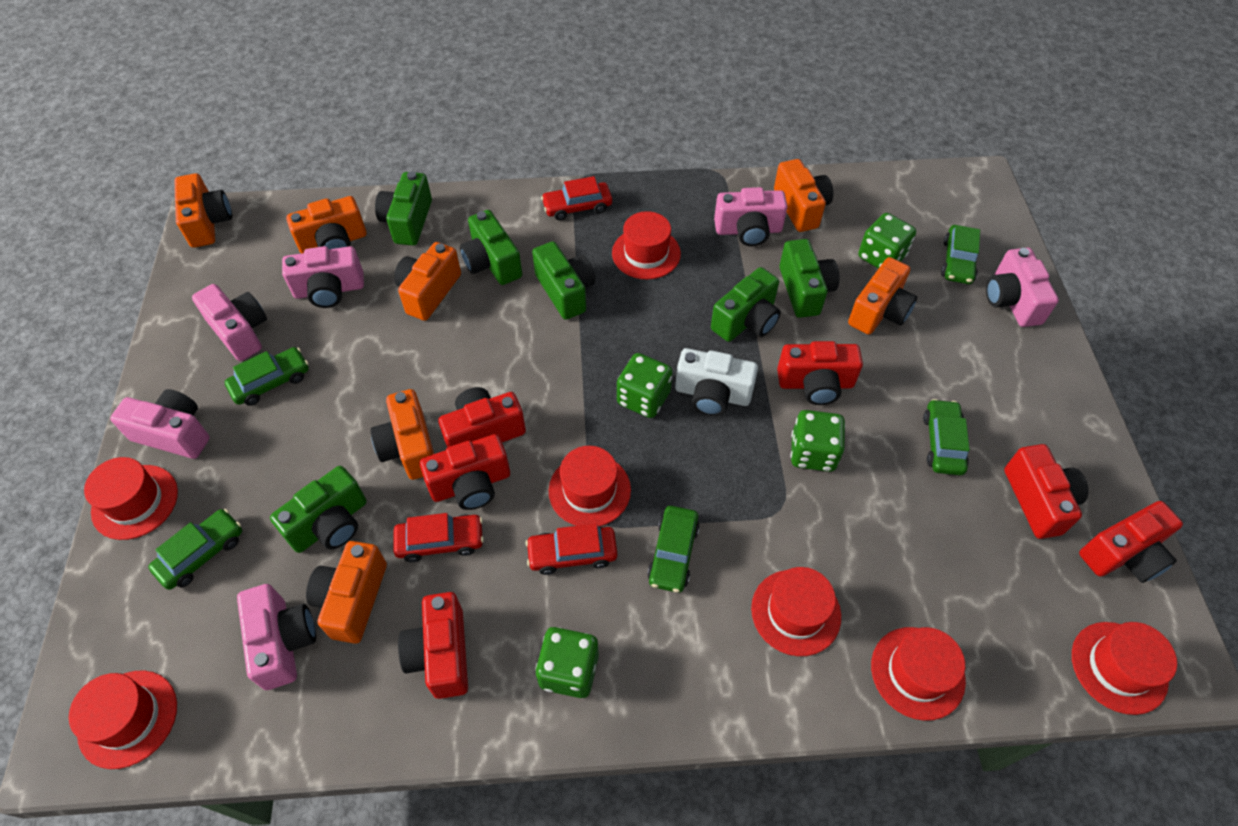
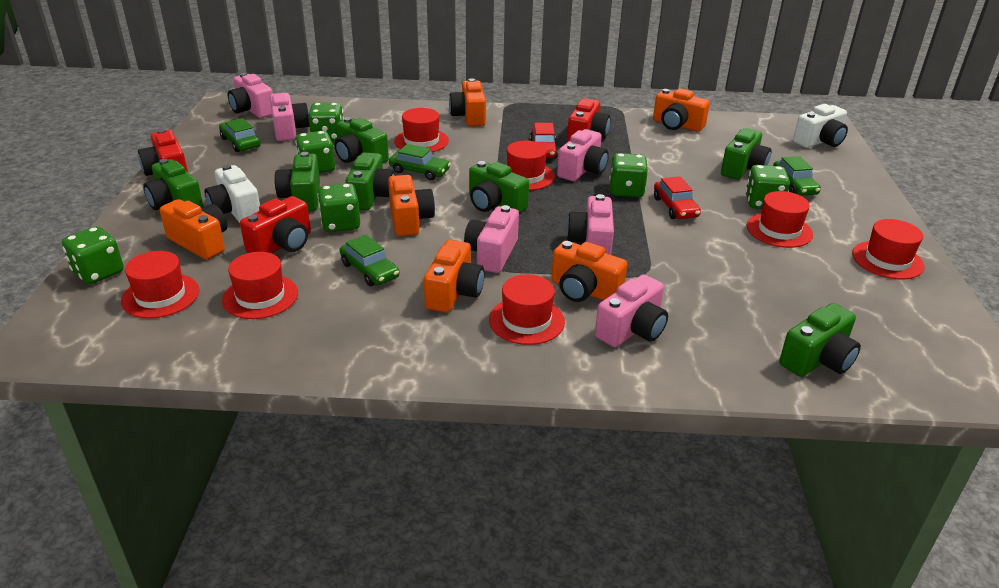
green camera: 6 -> 7
green car: 5 -> 4
green dice: 4 -> 6
orange camera: 7 -> 6
red camera: 6 -> 3
red car: 3 -> 2
white camera: 1 -> 2

